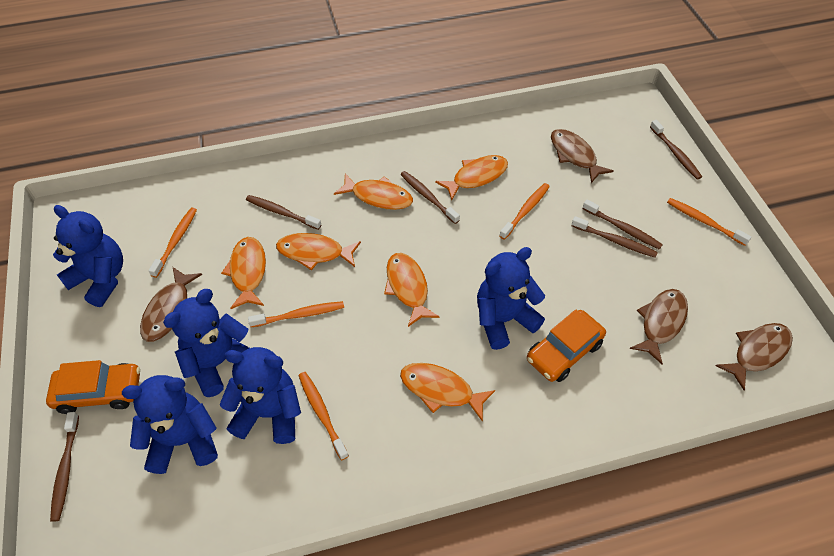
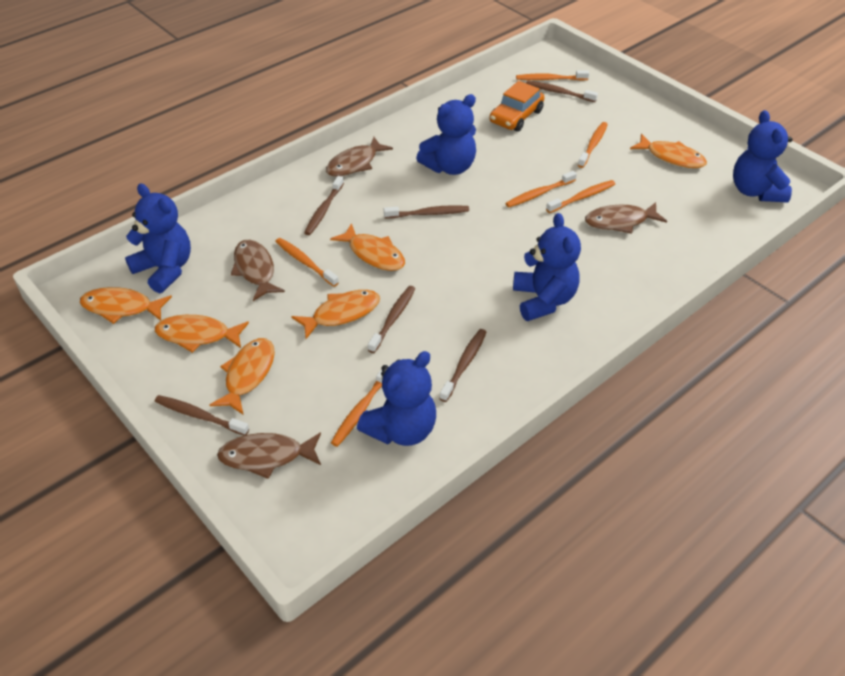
orange car: 2 -> 1
orange toothbrush: 5 -> 6

